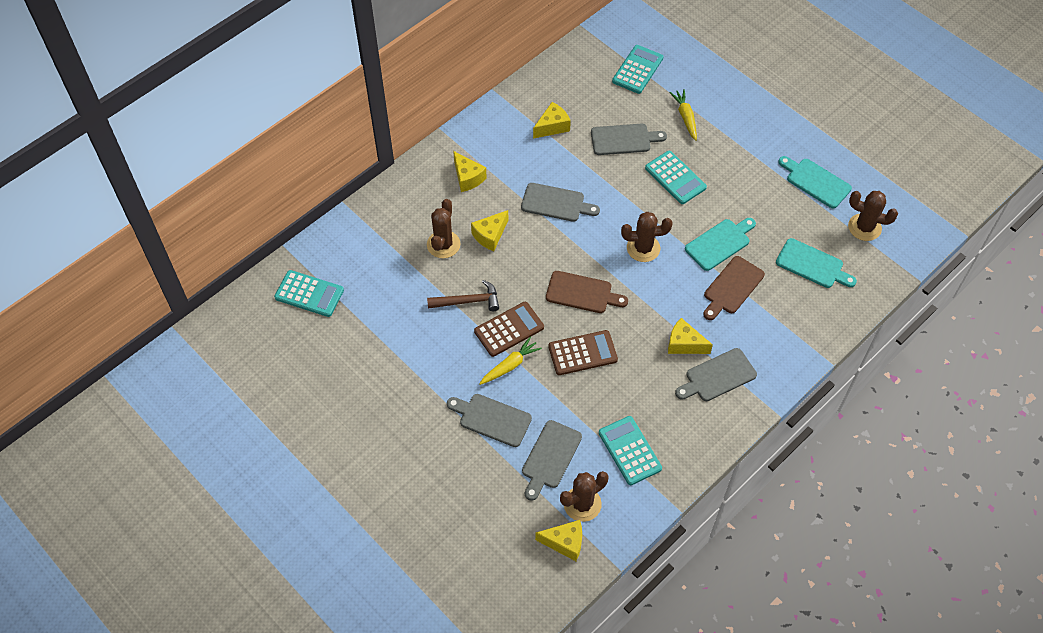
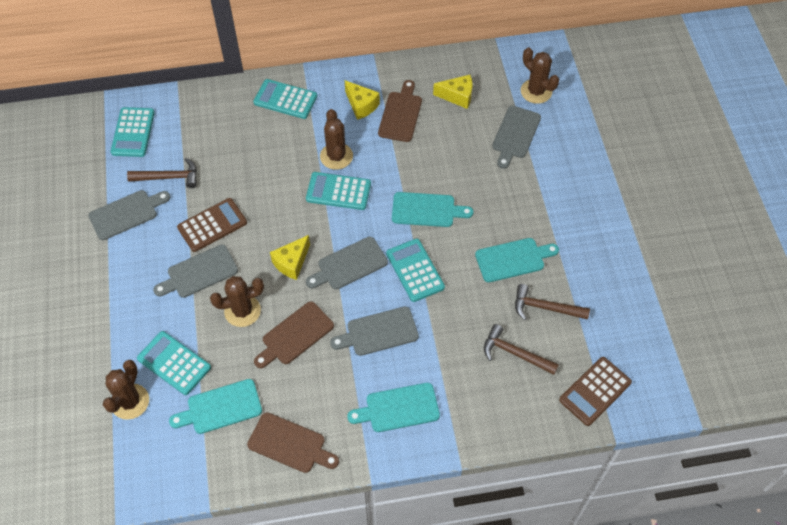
brown cutting board: 2 -> 3
brown hammer: 1 -> 3
turquoise calculator: 4 -> 5
turquoise cutting board: 3 -> 4
yellow carrot: 2 -> 0
yellow cheese: 5 -> 3

